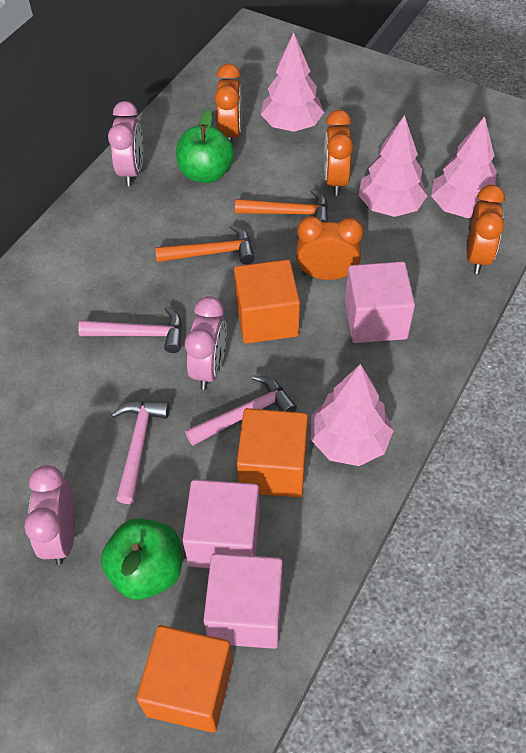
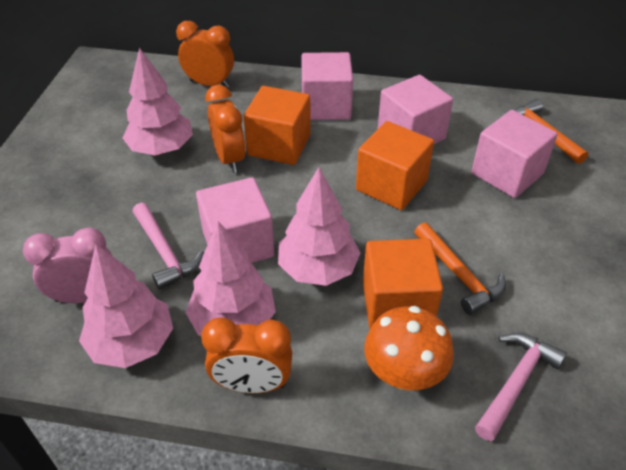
green apple: 2 -> 0
orange clock: 4 -> 3
orange mushroom: 0 -> 1
pink clock: 3 -> 1
pink cube: 3 -> 4
pink hammer: 3 -> 2

